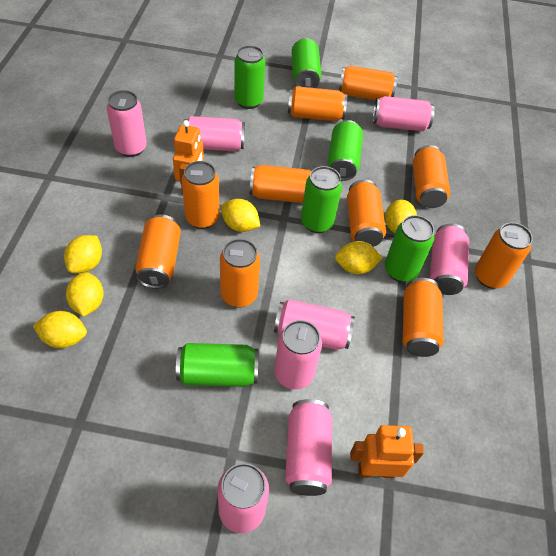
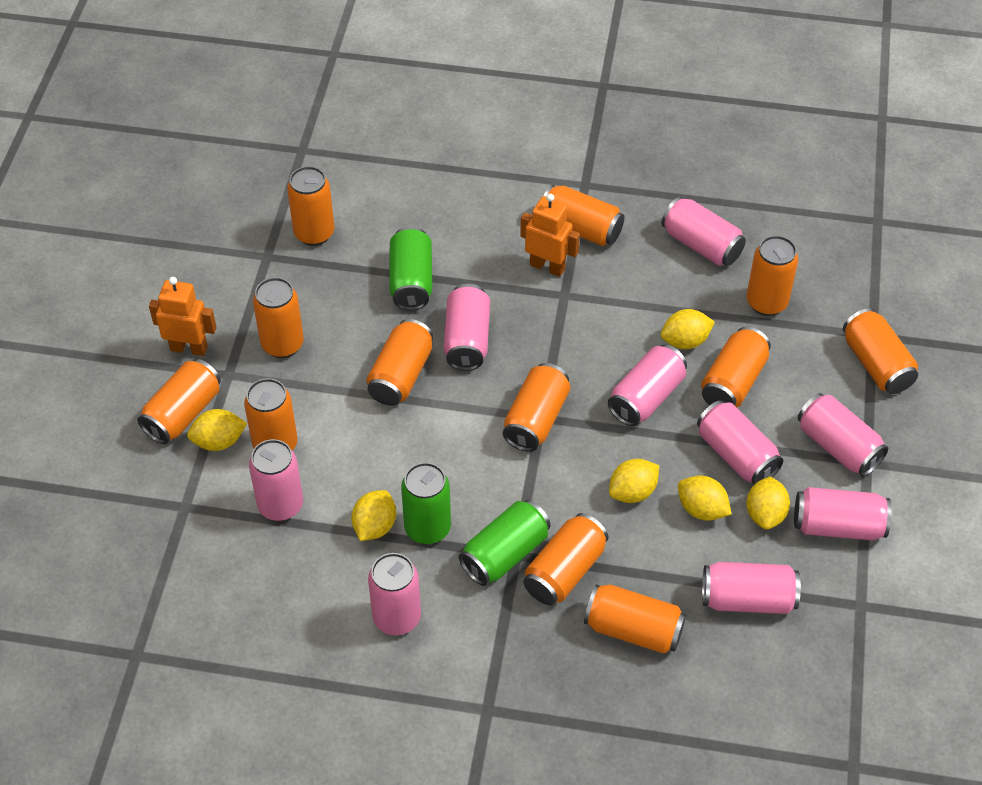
green can: 6 -> 3
orange can: 10 -> 12
pink can: 8 -> 9

